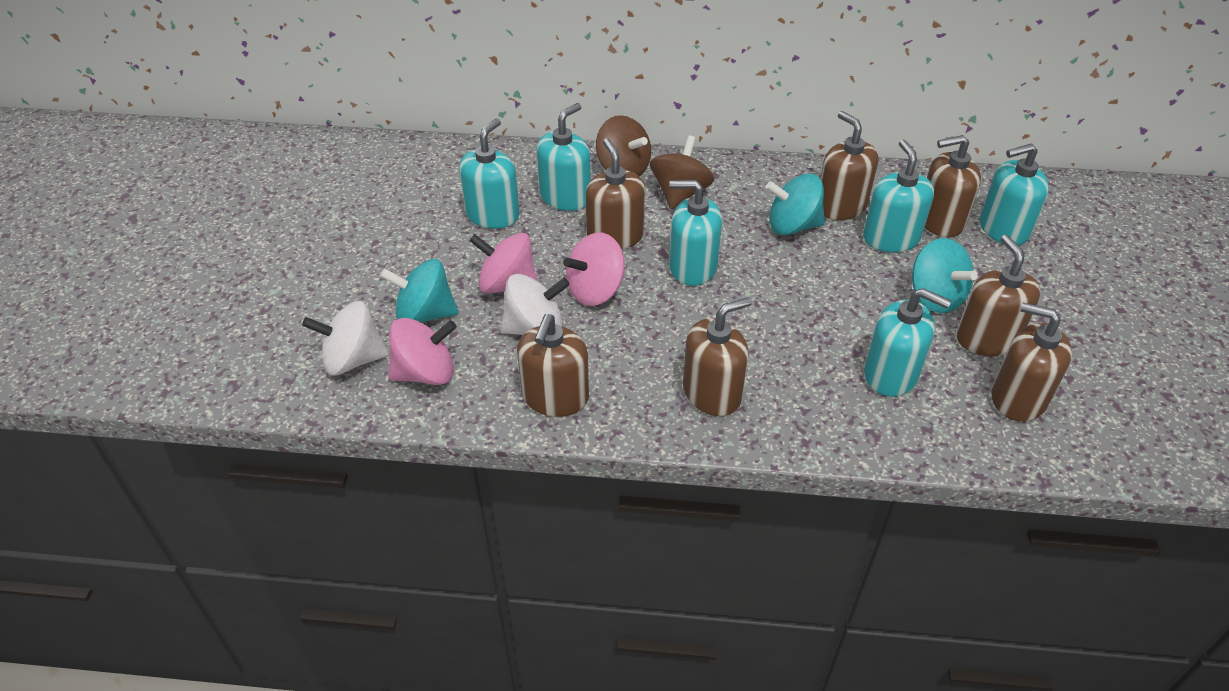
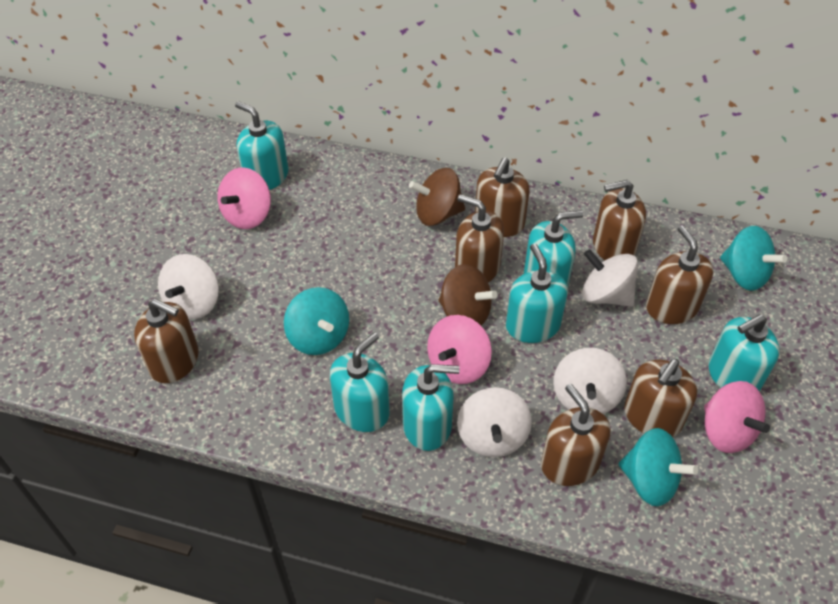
white spinning top: 2 -> 4

